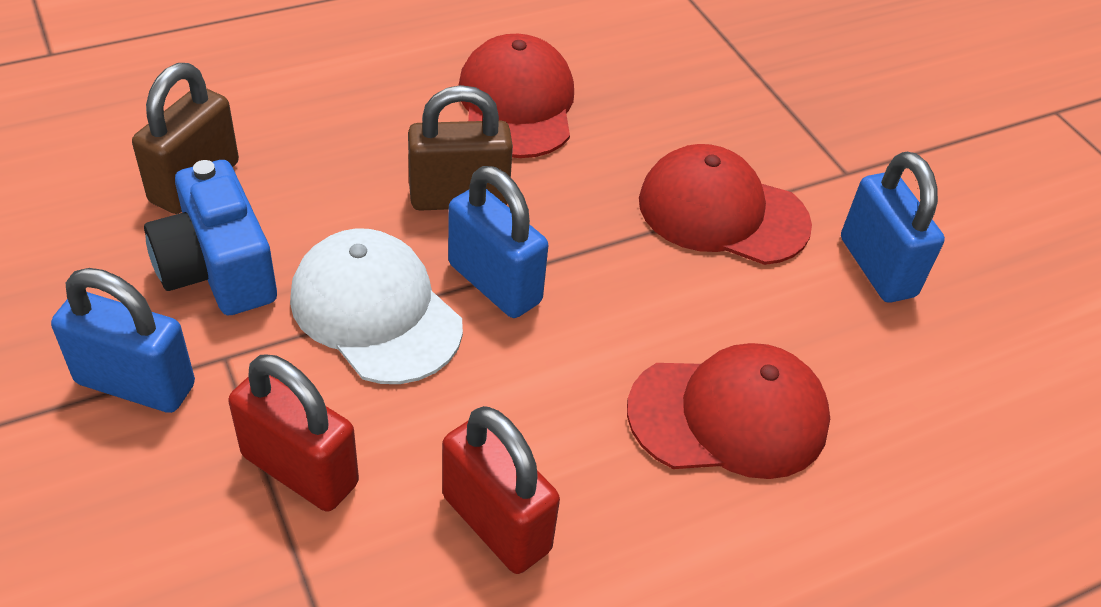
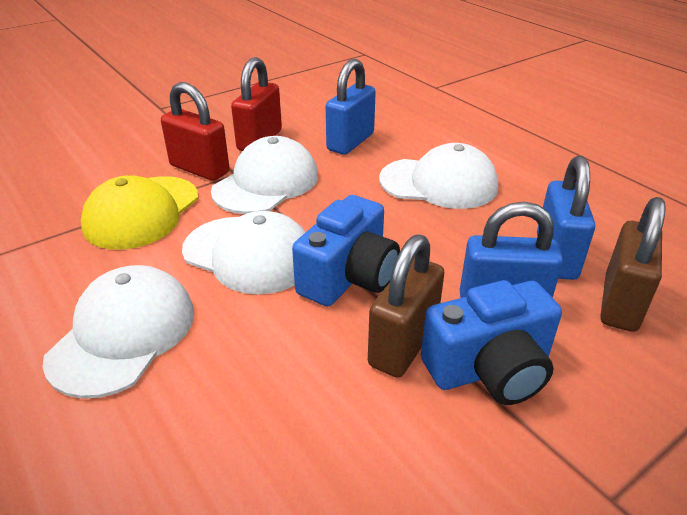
blue camera: 1 -> 2
red cap: 3 -> 0
white cap: 1 -> 4
yellow cap: 0 -> 1

